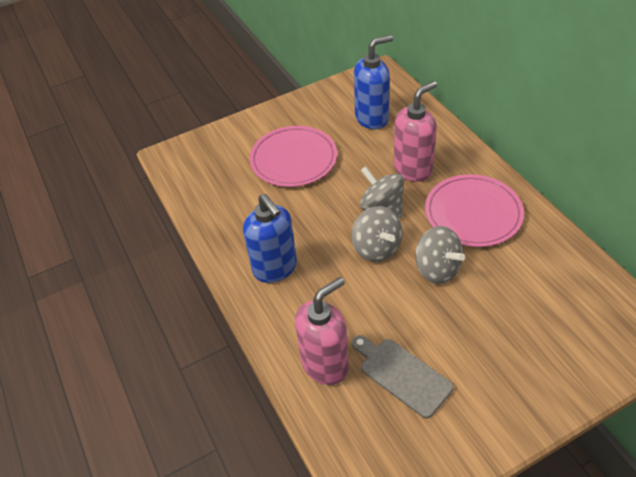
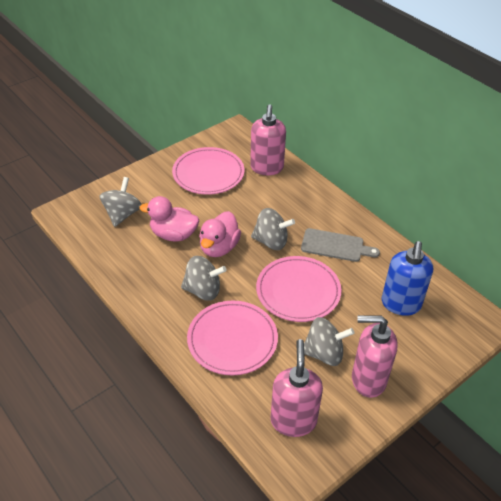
blue soap dispenser: 2 -> 1
grey spinning top: 3 -> 4
pink duck: 0 -> 2
pink plate: 2 -> 3
pink soap dispenser: 2 -> 3

